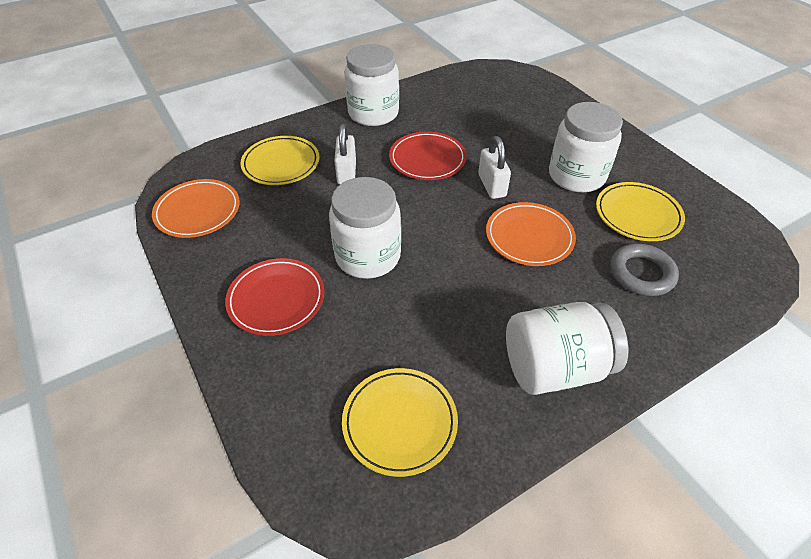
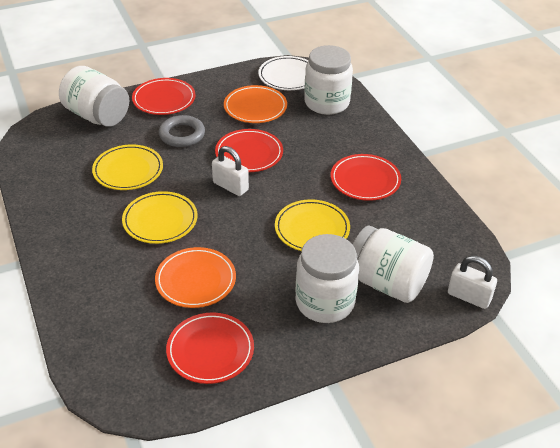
red plate: 2 -> 4
white plate: 0 -> 1

